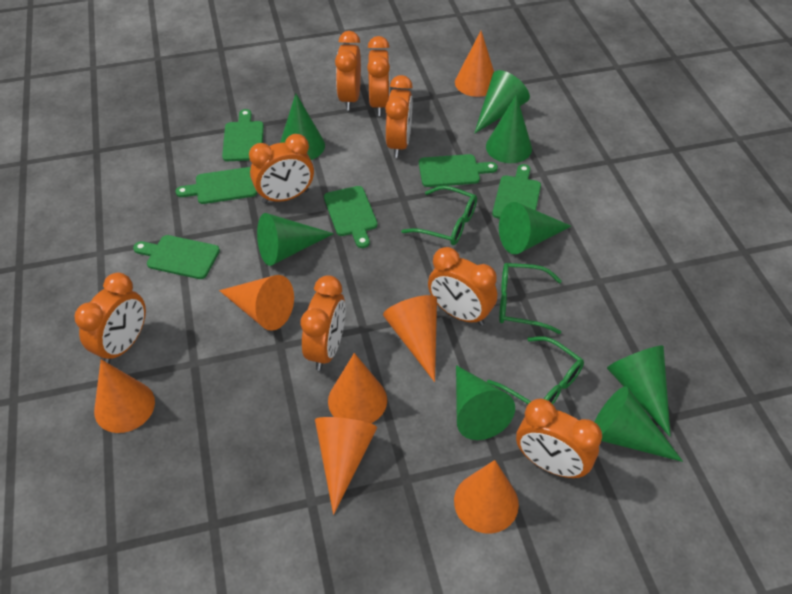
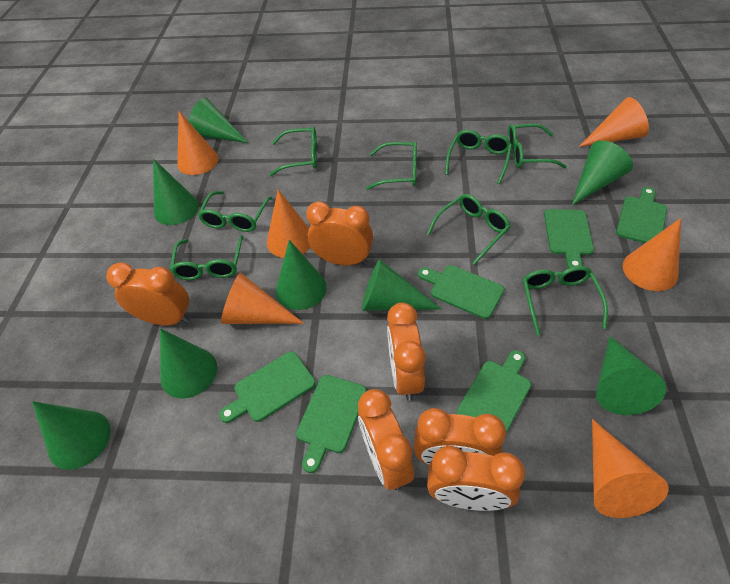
green glasses: 3 -> 8
orange clock: 8 -> 6
orange cone: 7 -> 6

